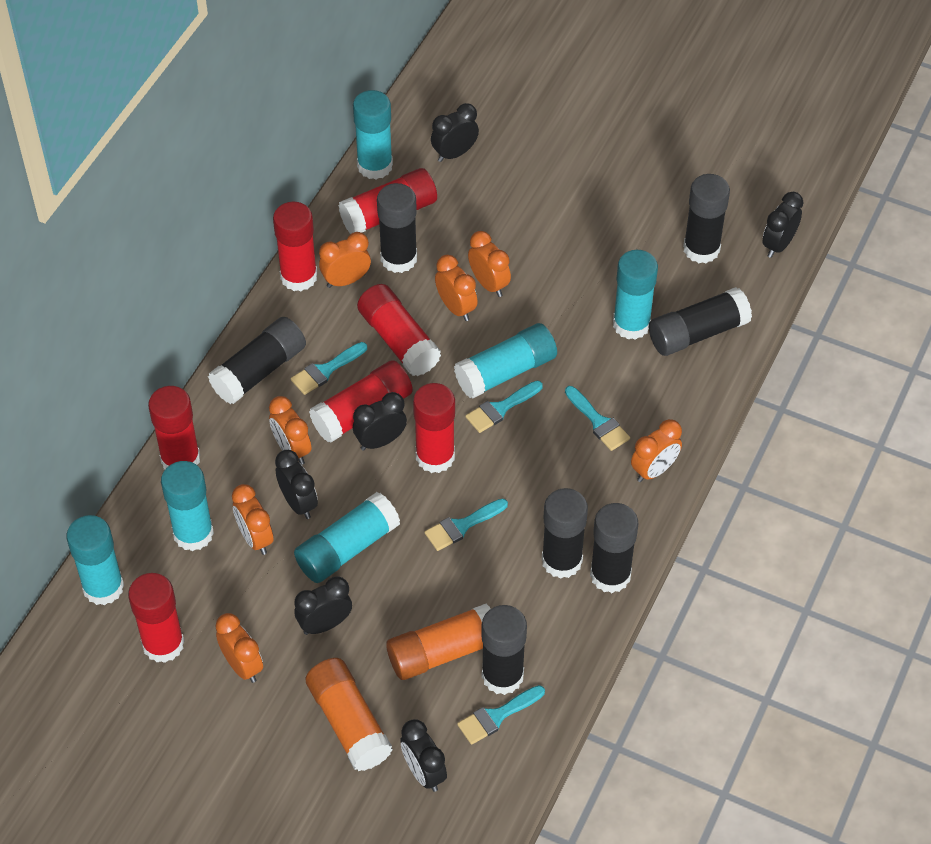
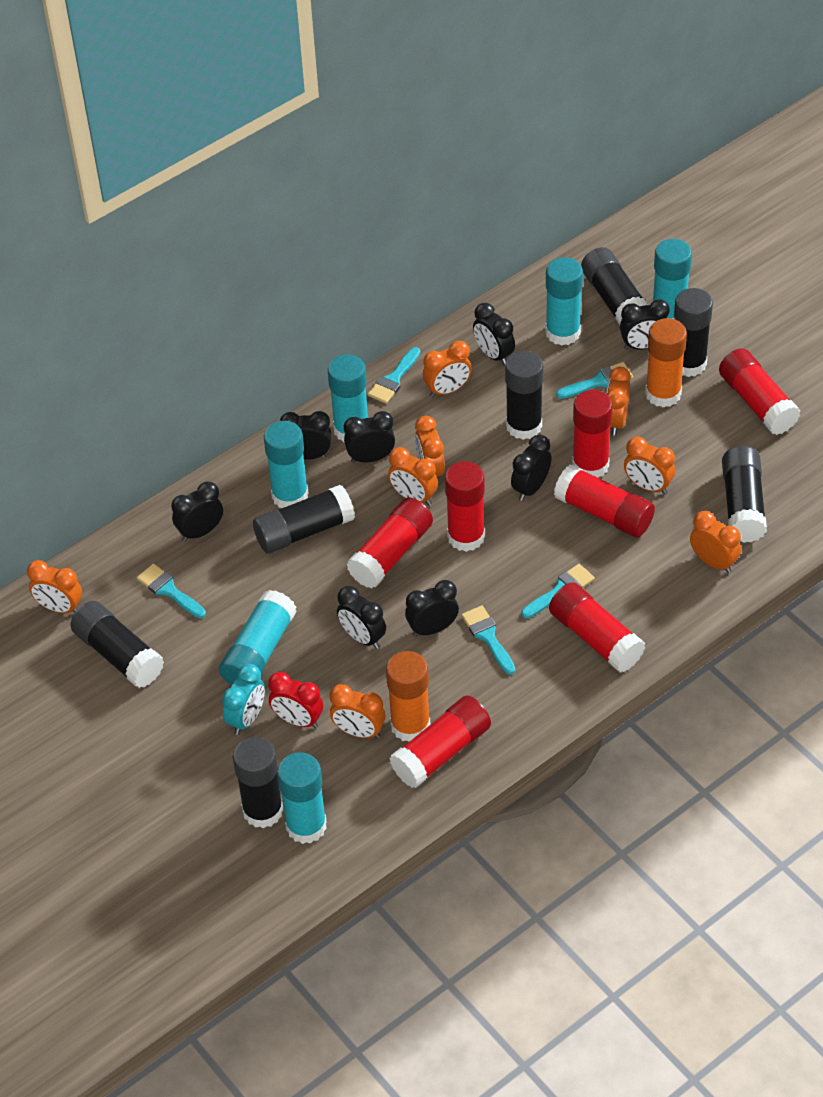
black clock: 6 -> 8
orange clock: 7 -> 8
red clock: 0 -> 1
turquoise clock: 0 -> 1

